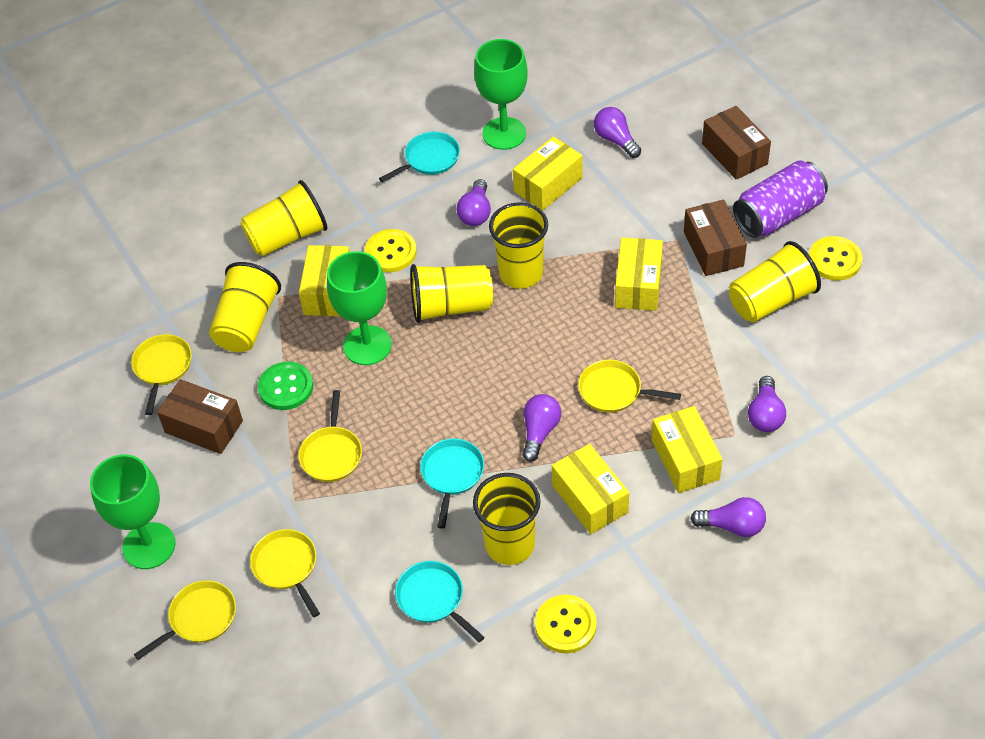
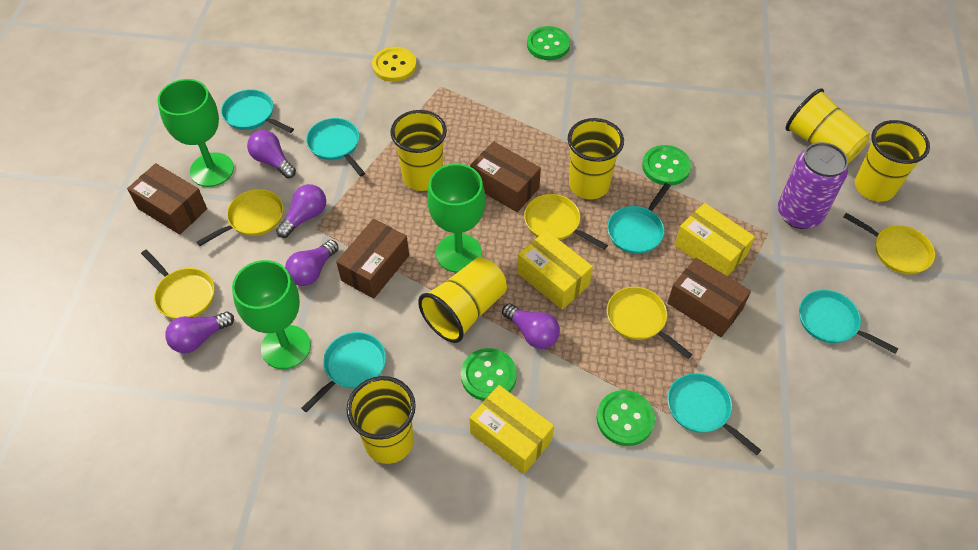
brown box: 3 -> 4
green button: 1 -> 4
turquoise pan: 3 -> 6
yellow box: 5 -> 3
yellow button: 3 -> 1

